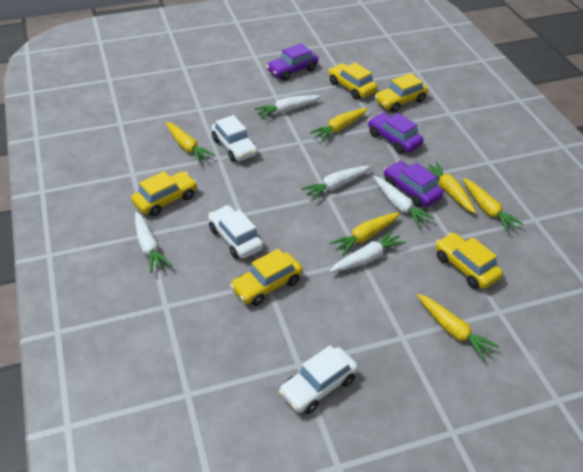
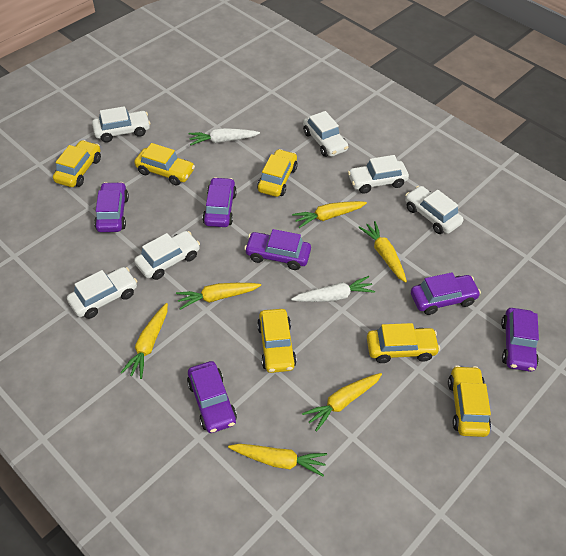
purple car: 3 -> 6
white car: 3 -> 6
white carrot: 5 -> 2
yellow car: 5 -> 6

